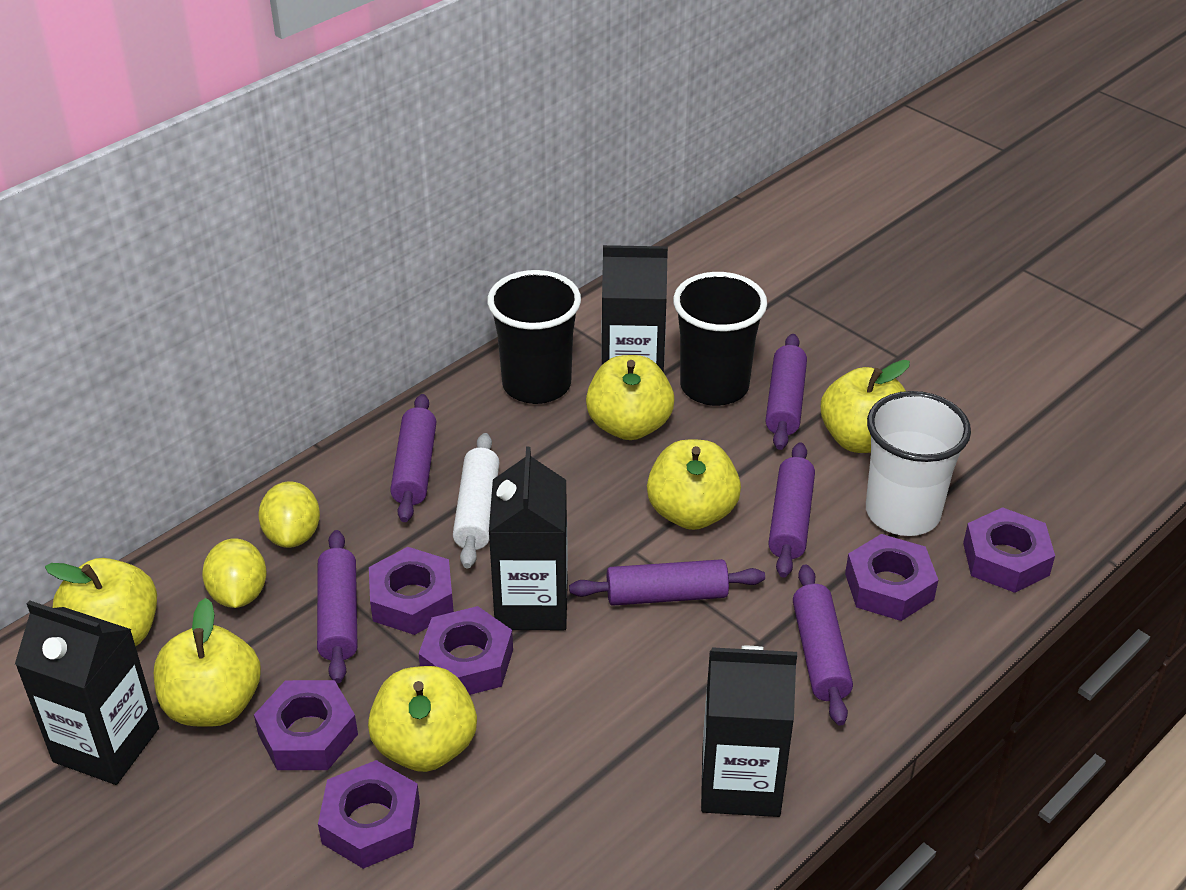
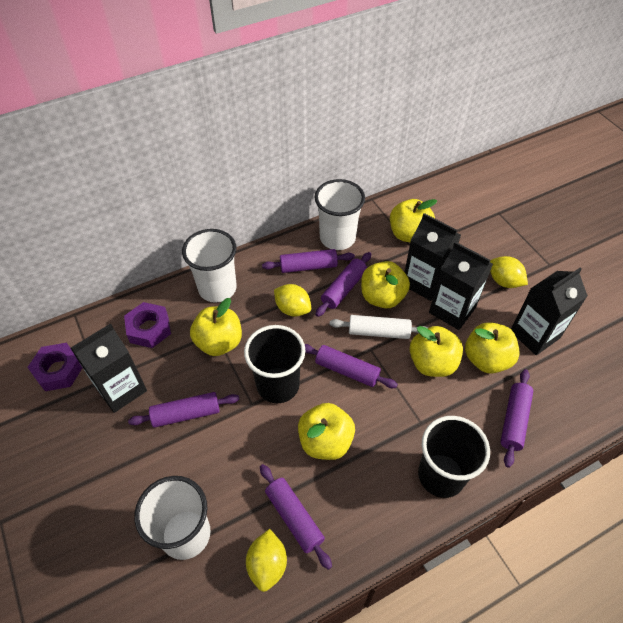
purple nut: 6 -> 2
white cup: 1 -> 3
yellow lemon: 2 -> 3

